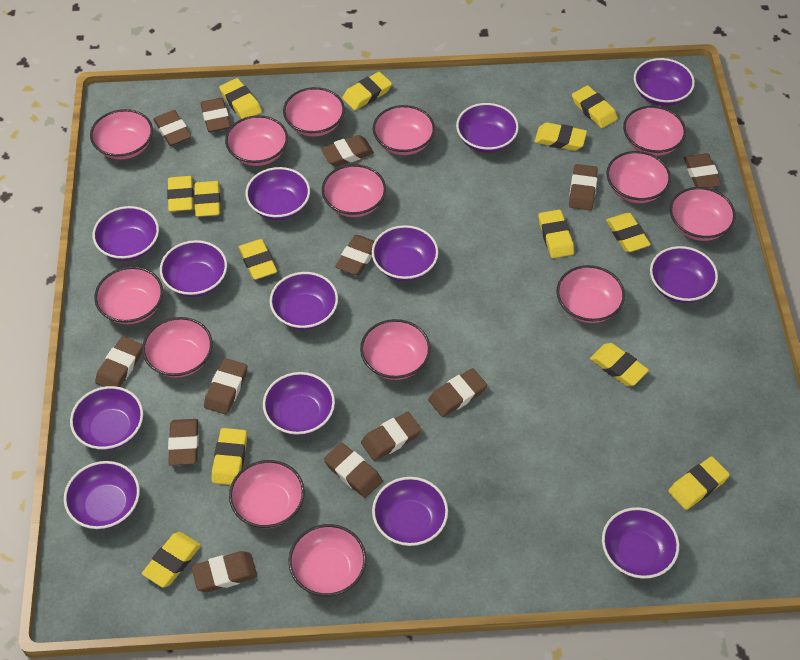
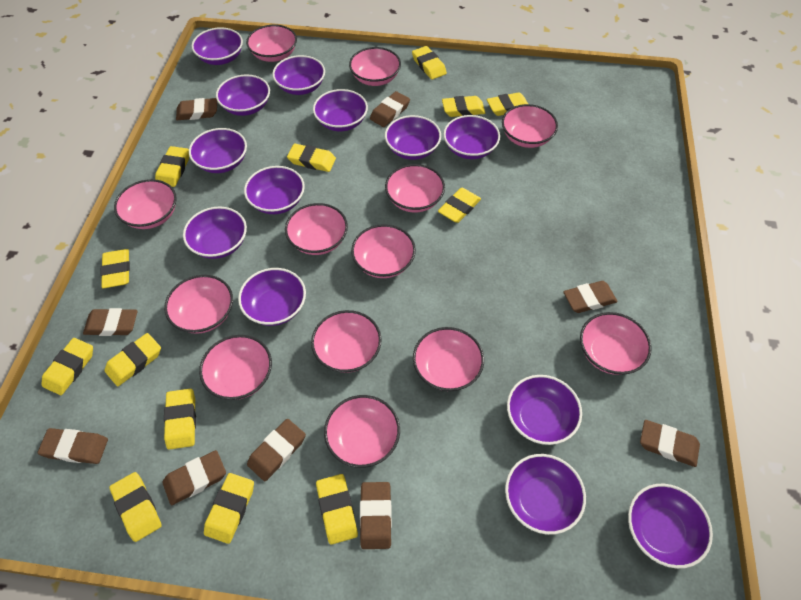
brown eraser: 13 -> 9
pink bowl: 14 -> 13

